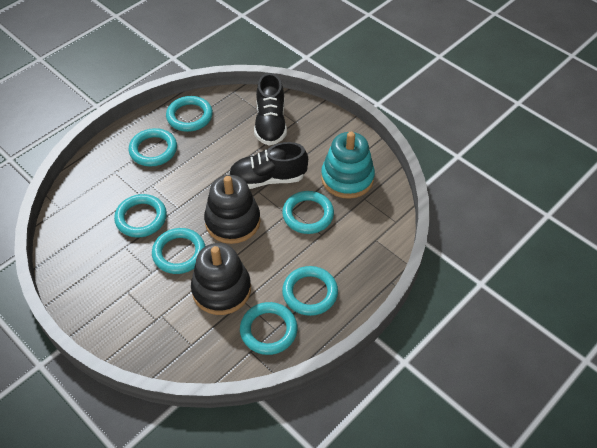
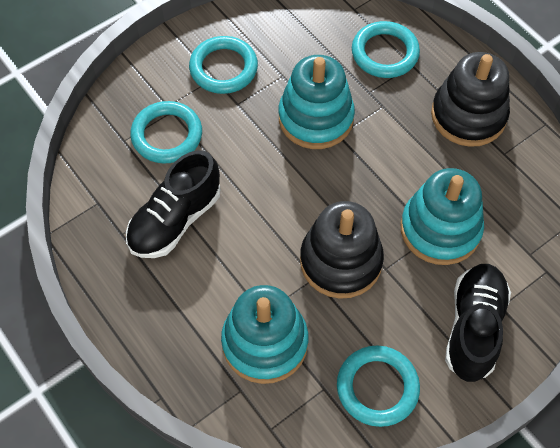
turquoise ring: 7 -> 4
turquoise stacking toy: 1 -> 3

